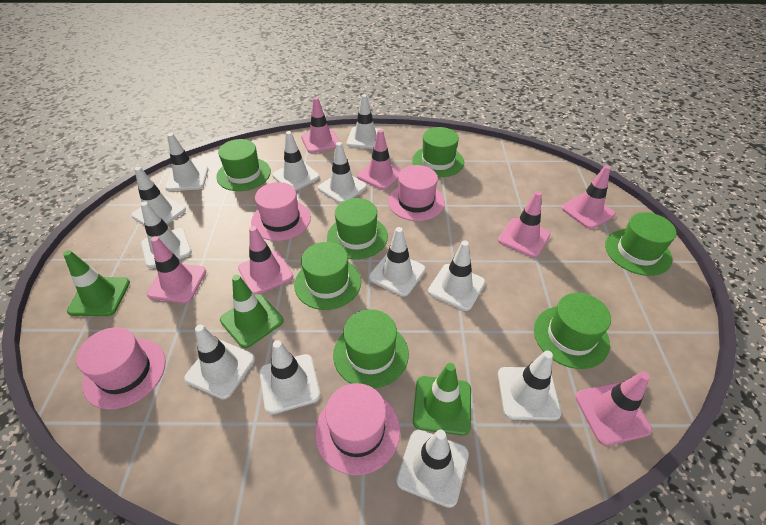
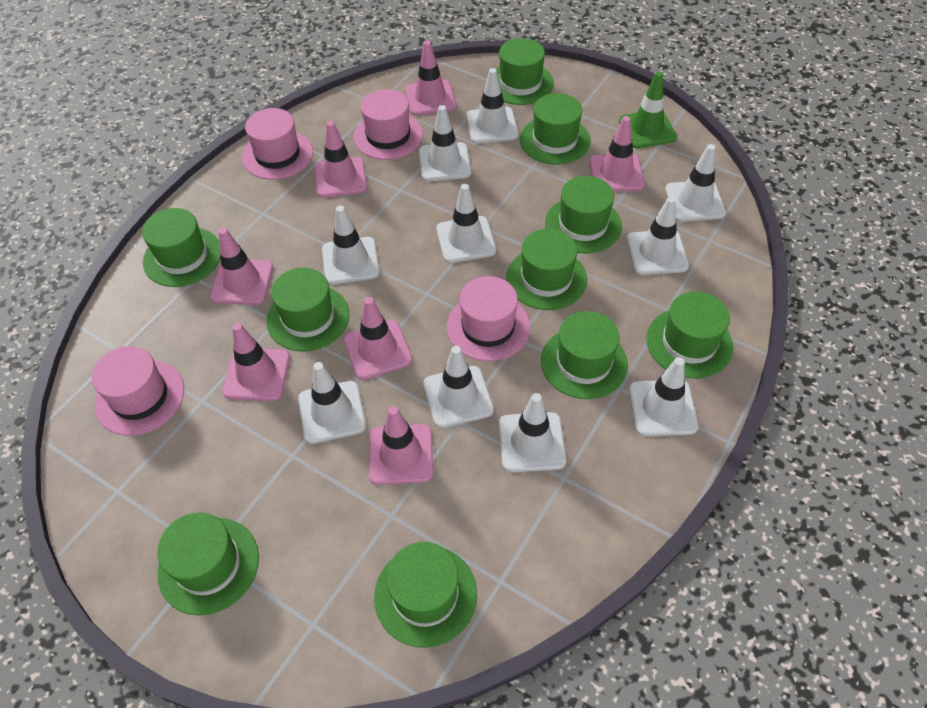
green hat: 7 -> 10
green traffic cone: 3 -> 1
white traffic cone: 12 -> 10

